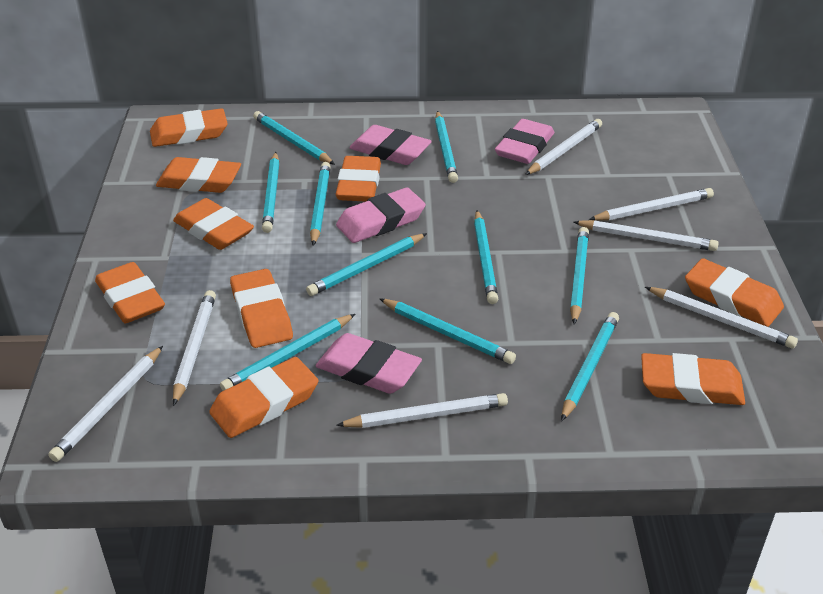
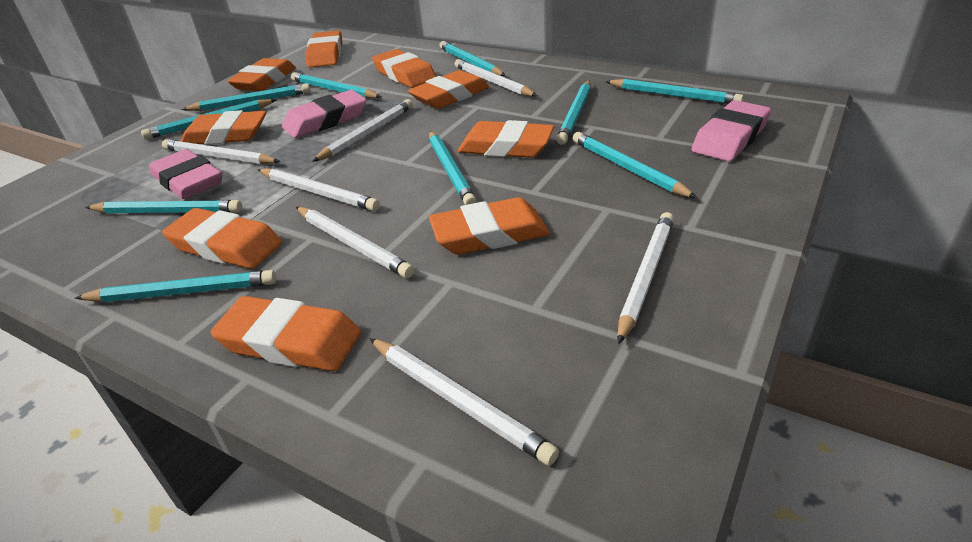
pink eraser: 4 -> 3

